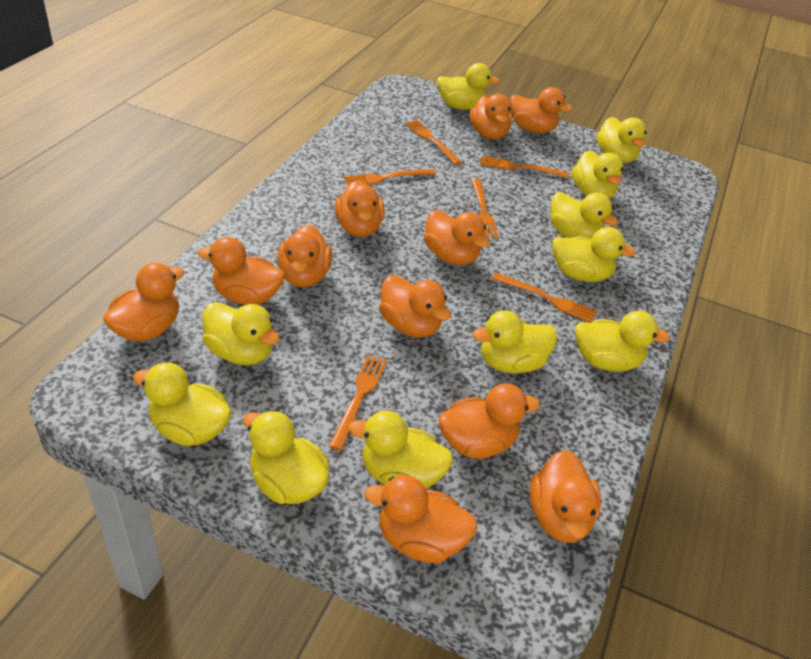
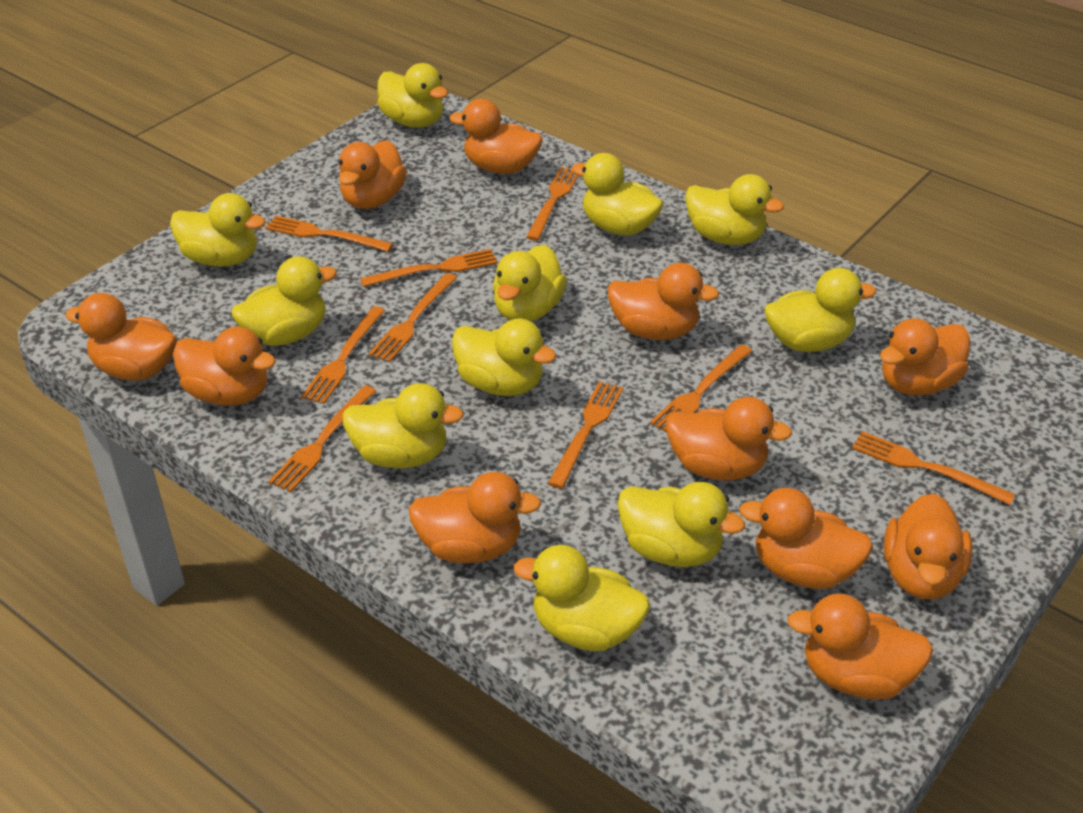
orange fork: 6 -> 9

